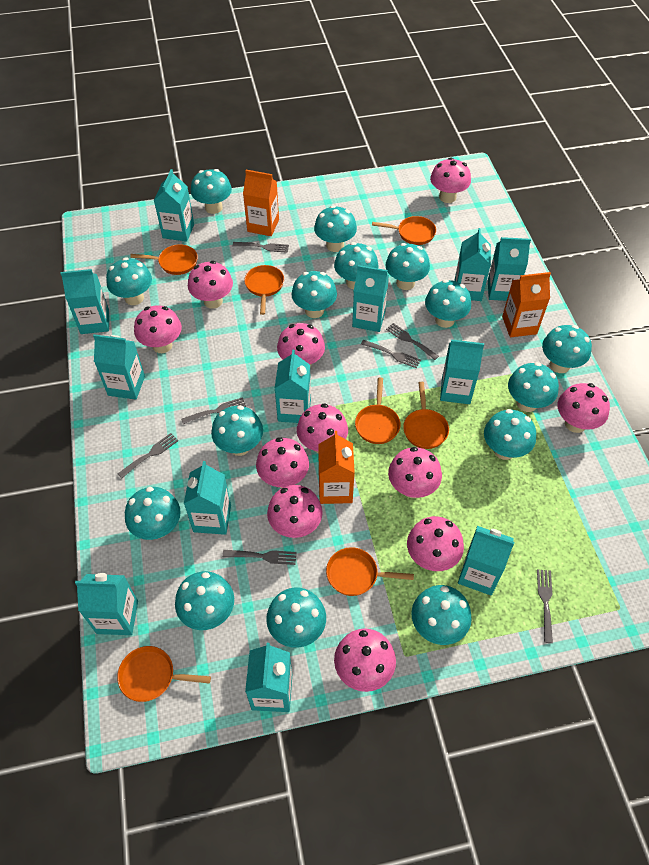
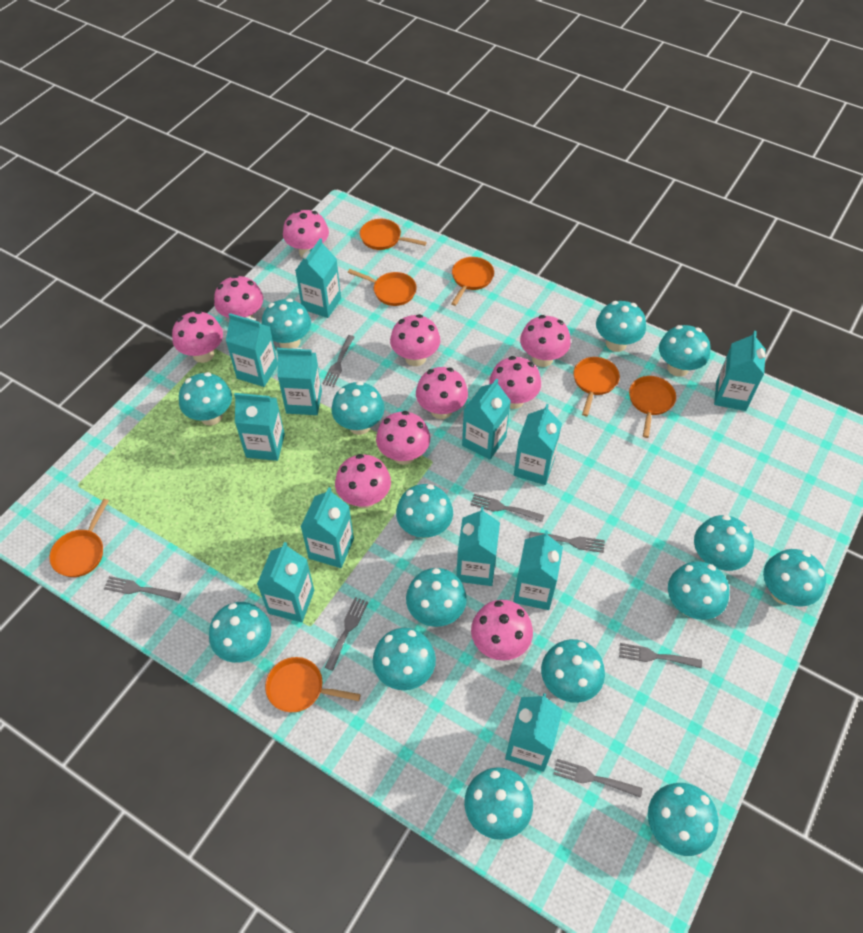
orange carton: 3 -> 0
pink mushroom: 11 -> 10

